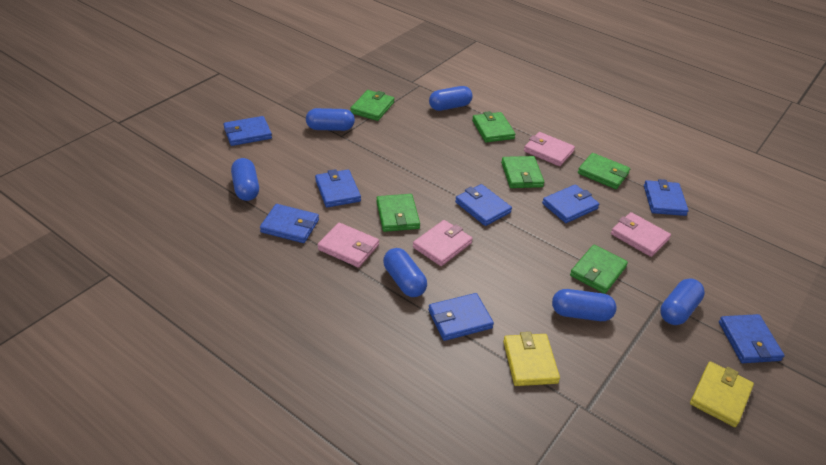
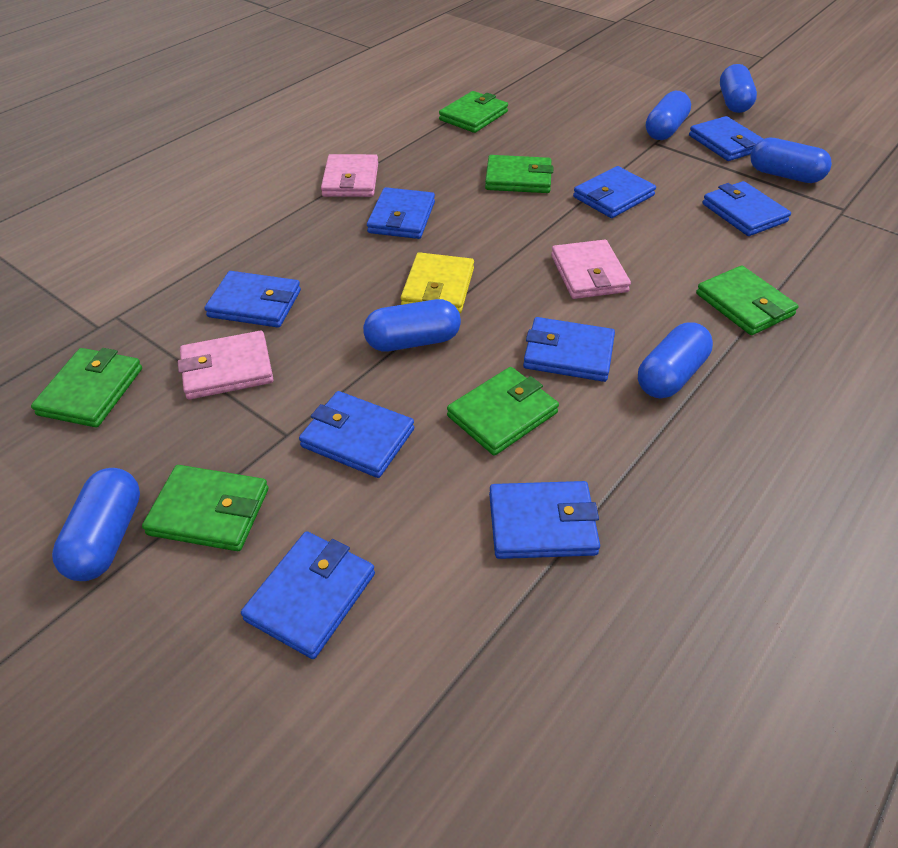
blue wallet: 8 -> 9
pink wallet: 4 -> 3
yellow wallet: 2 -> 1

